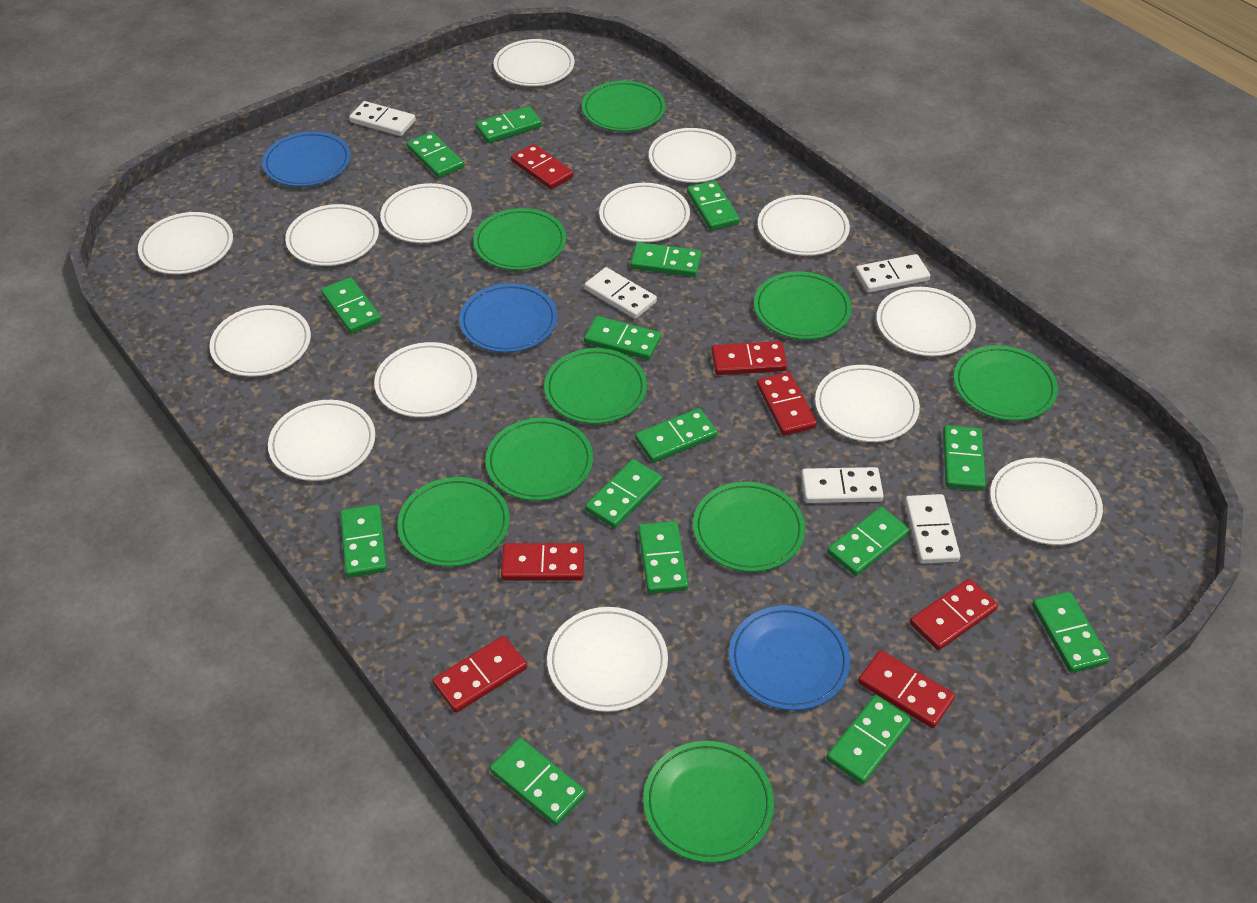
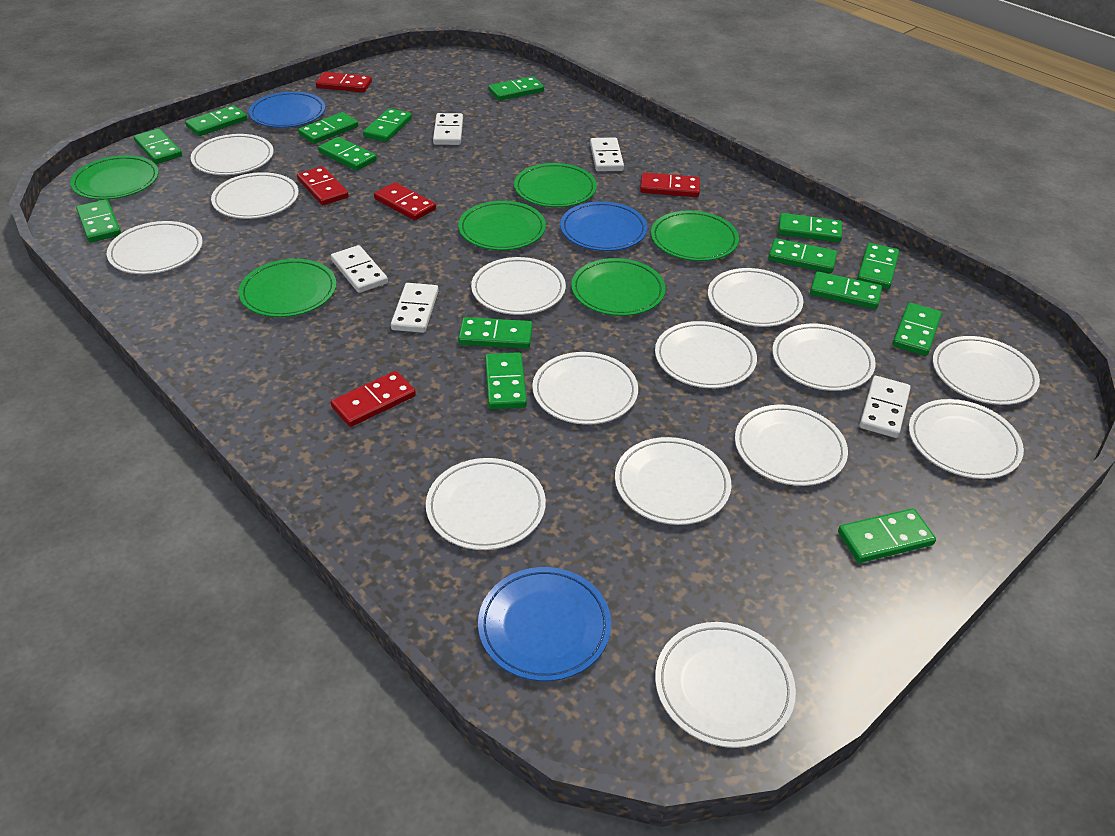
green plate: 9 -> 6
red domino: 7 -> 5

